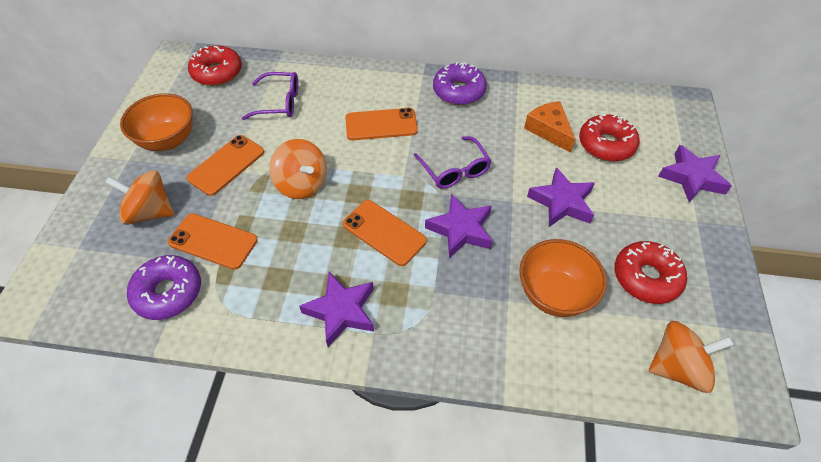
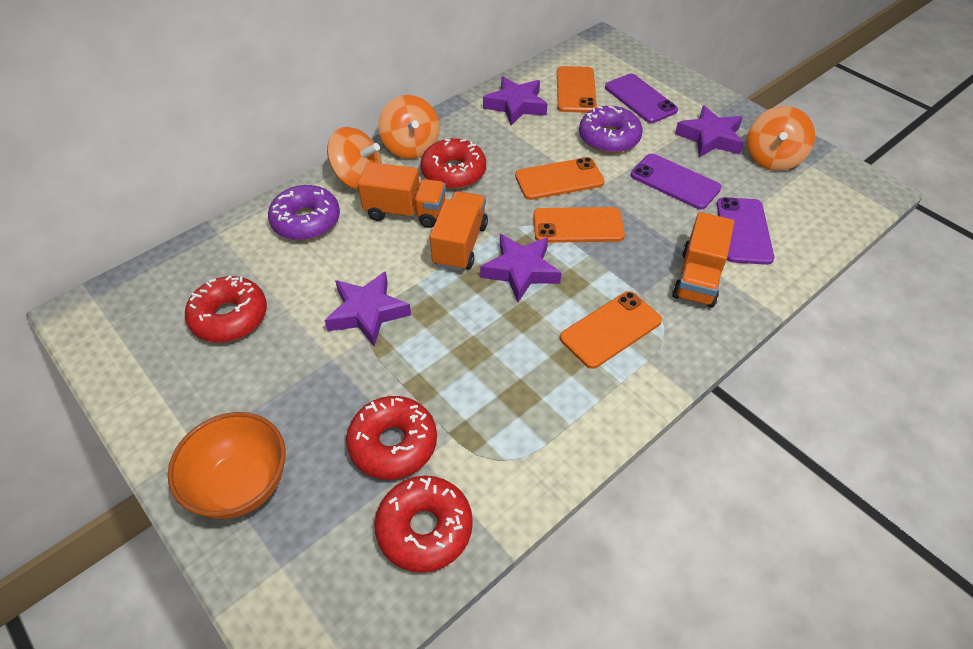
orange bowl: 2 -> 1
orange cheese: 1 -> 0
orange truck: 0 -> 3
purple glasses: 2 -> 0
purple phone: 0 -> 3
red donut: 3 -> 4

